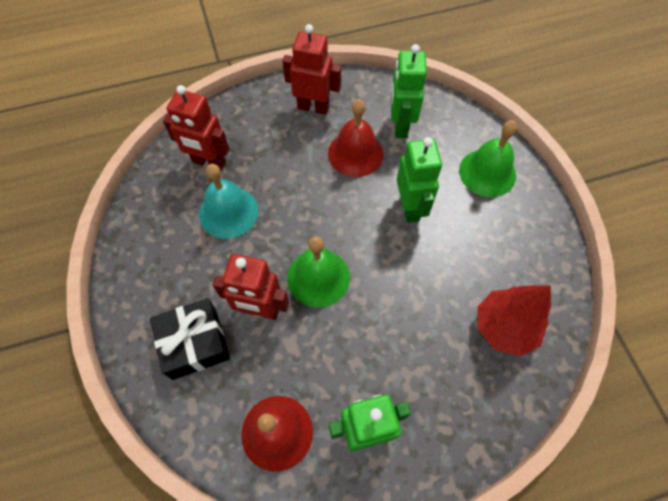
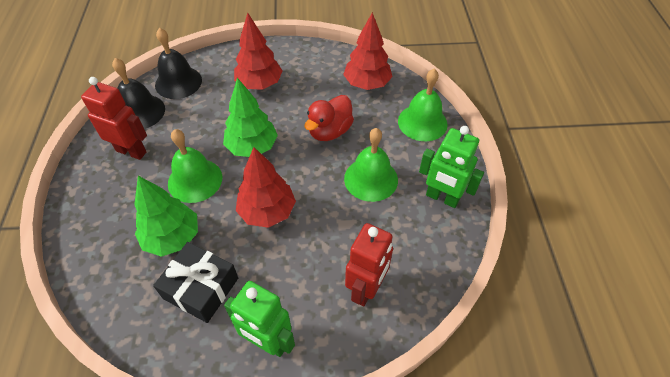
black bell: 0 -> 2
green bell: 2 -> 3
green robot: 3 -> 2
green tree: 0 -> 2
red bell: 2 -> 0
red duck: 0 -> 1
red robot: 3 -> 2
red tree: 1 -> 3
turquoise bell: 1 -> 0

